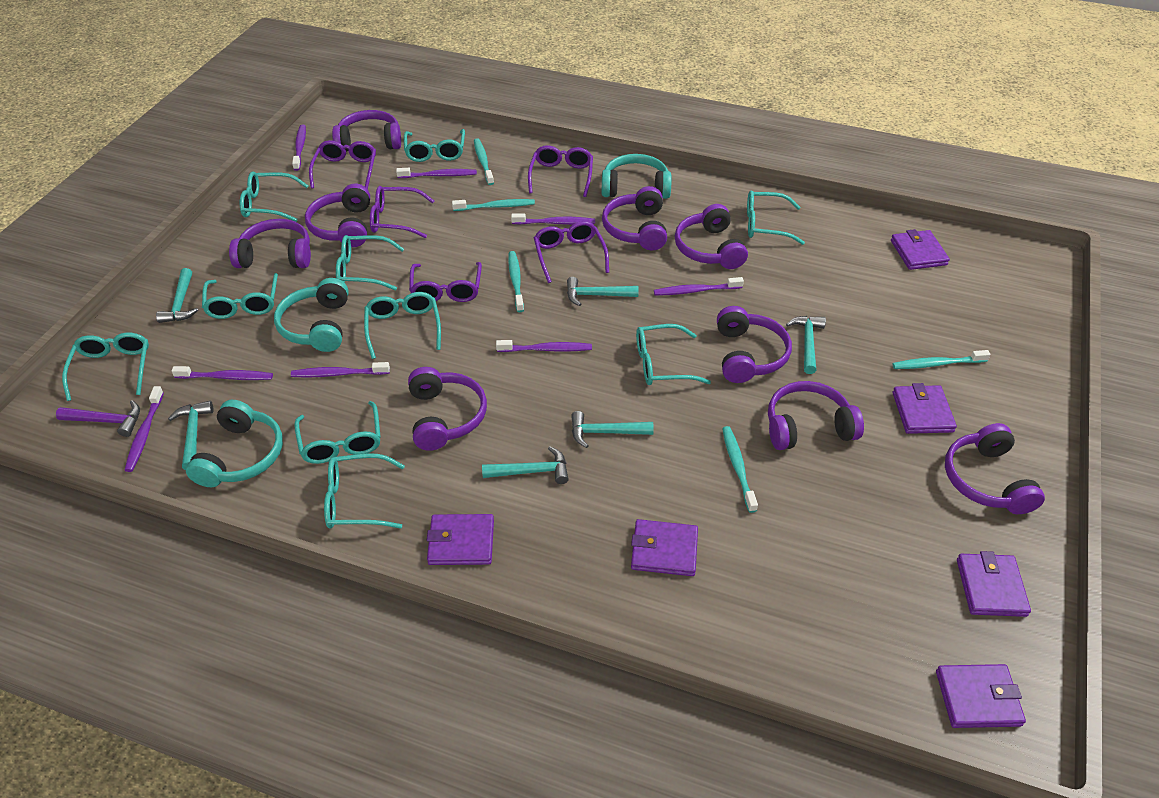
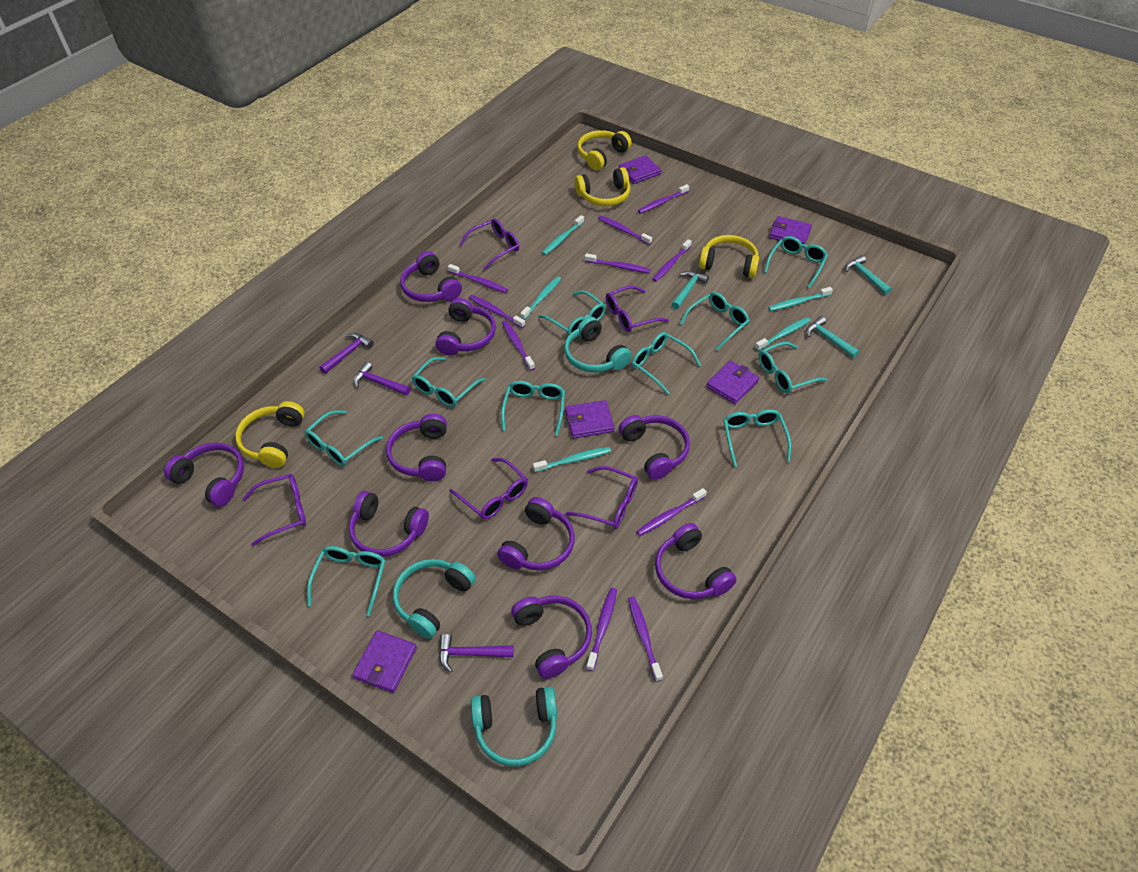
purple hammer: 1 -> 3
purple toothbrush: 8 -> 10
purple wallet: 6 -> 5
turquoise hammer: 6 -> 3
yellow headphones: 0 -> 4

